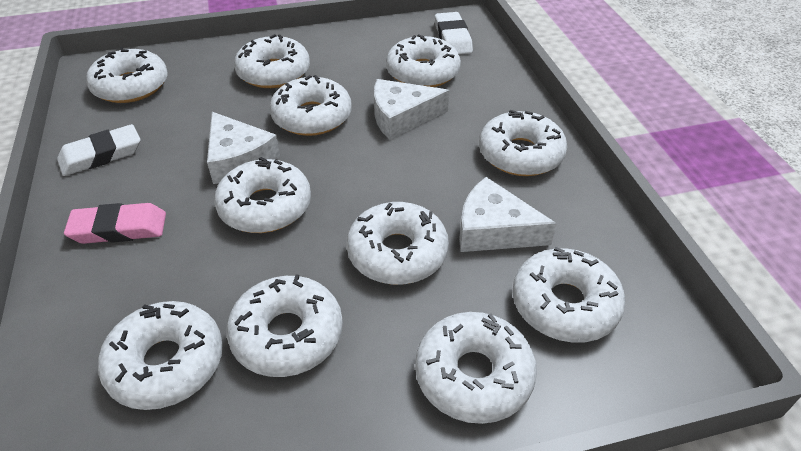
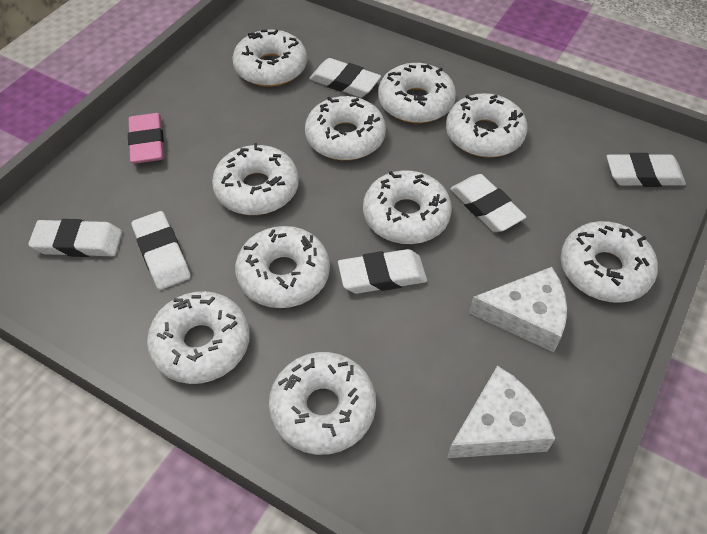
white cheese: 3 -> 2
white donut: 11 -> 10
white eraser: 2 -> 6

